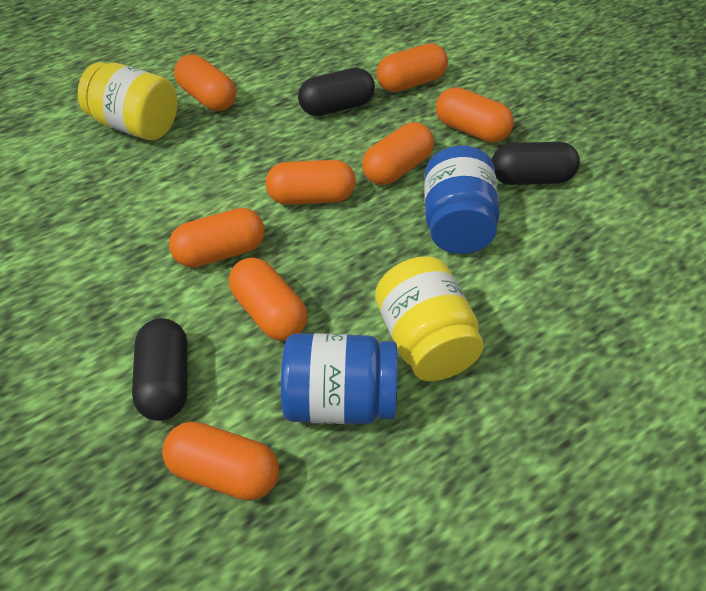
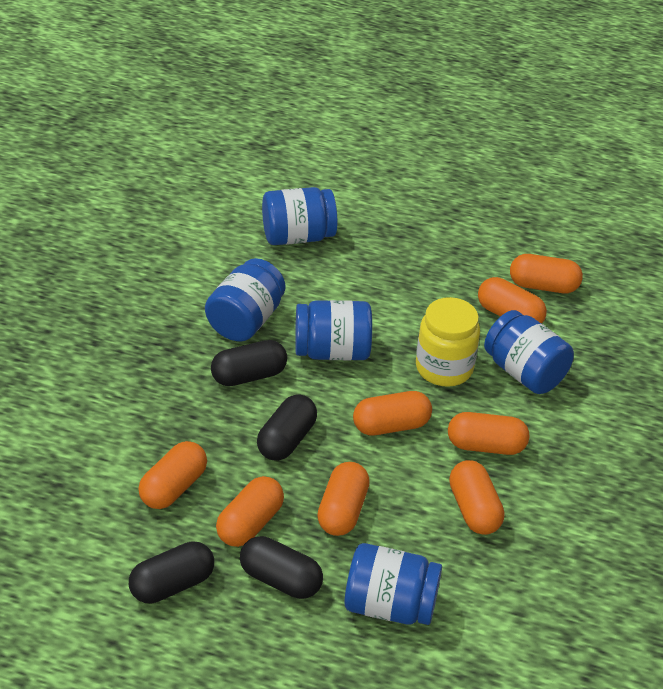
black capsule: 3 -> 4
blue jar: 2 -> 5
yellow jar: 2 -> 1

